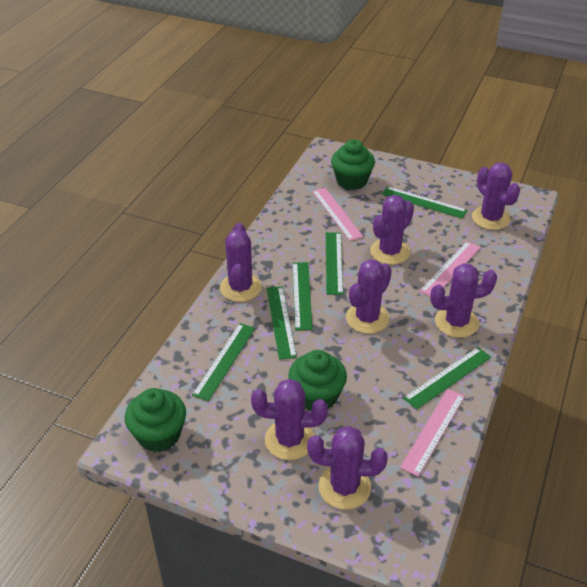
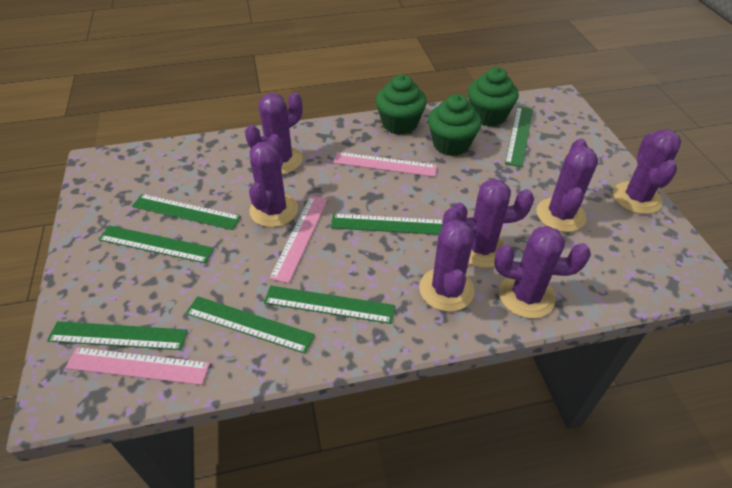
green ruler: 6 -> 7

